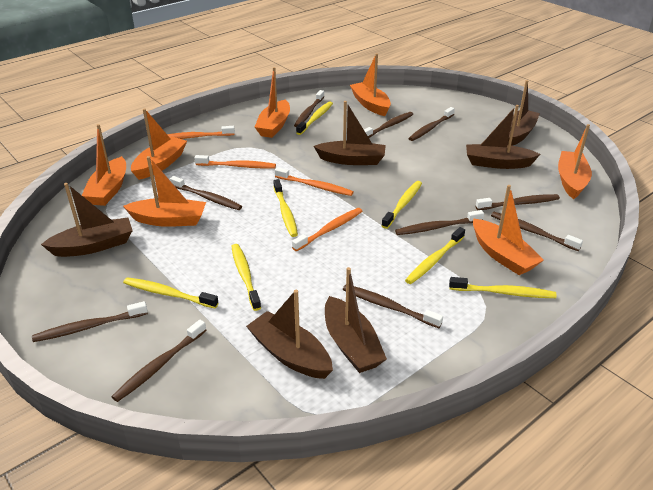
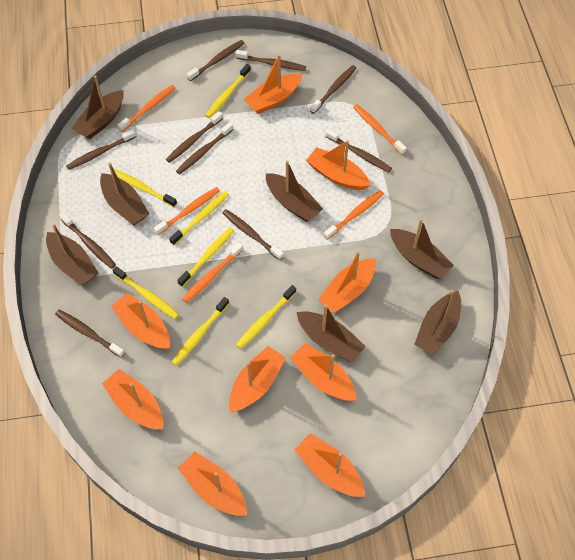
brown boat: 6 -> 7
orange boat: 7 -> 9
orange toothbrush: 4 -> 5

